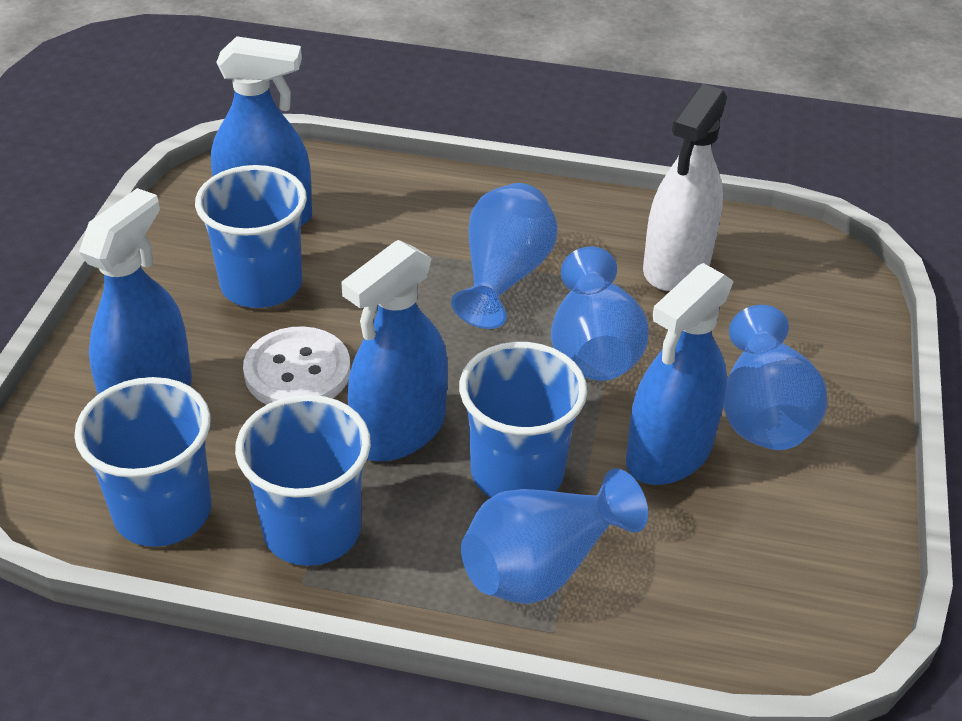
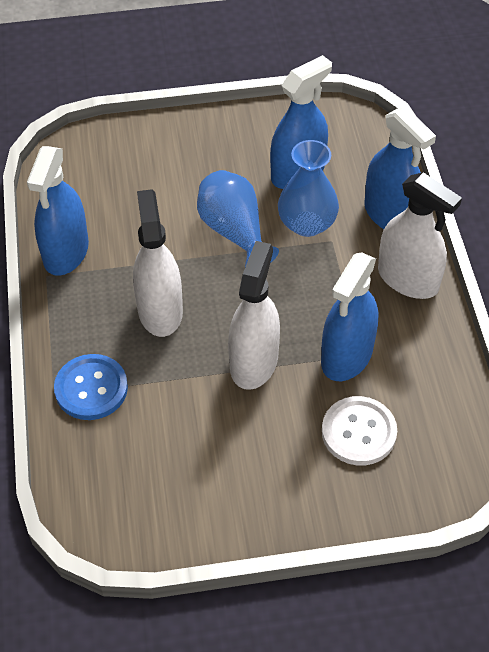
blue button: 0 -> 1
blue cup: 4 -> 0
blue vase: 4 -> 2
white spray bottle: 1 -> 3

